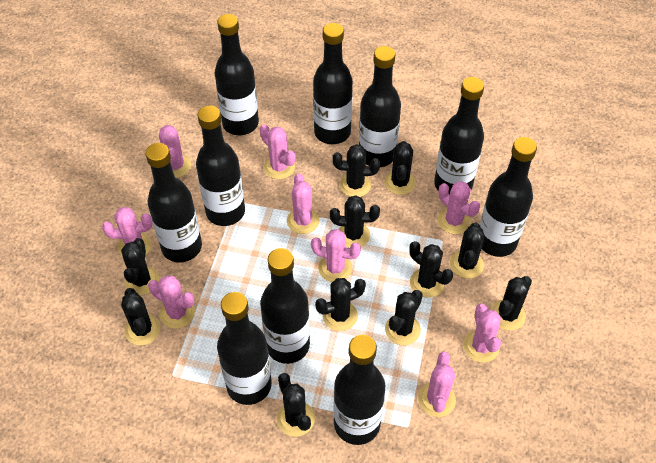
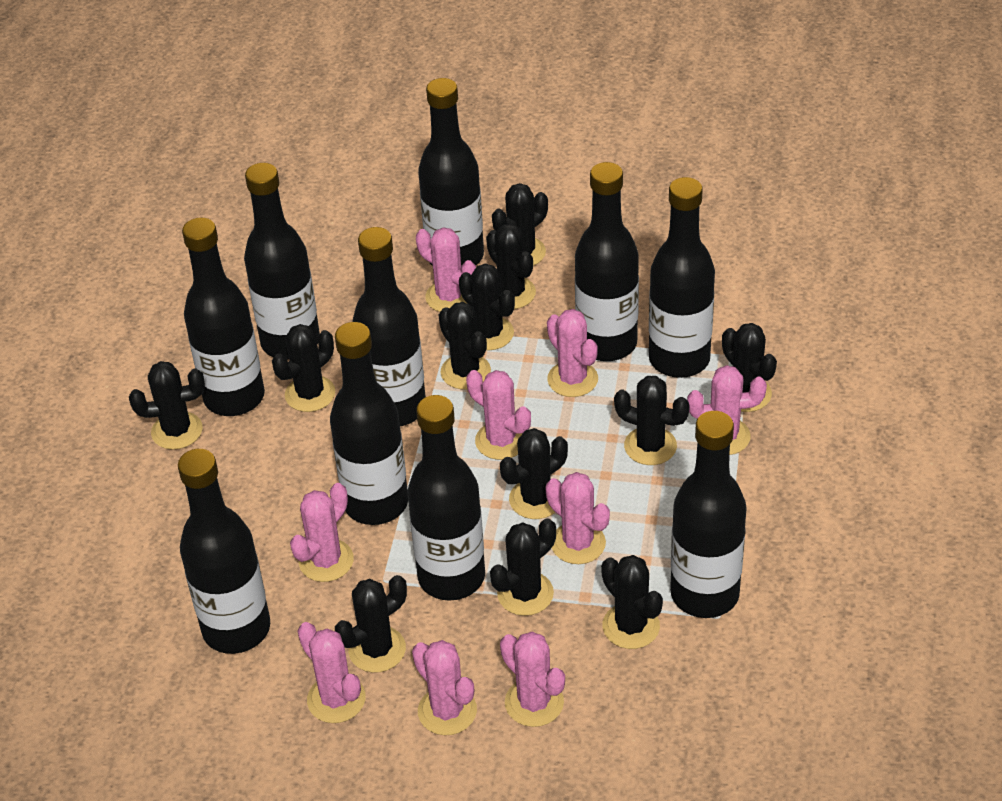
black cactus: 11 -> 12

